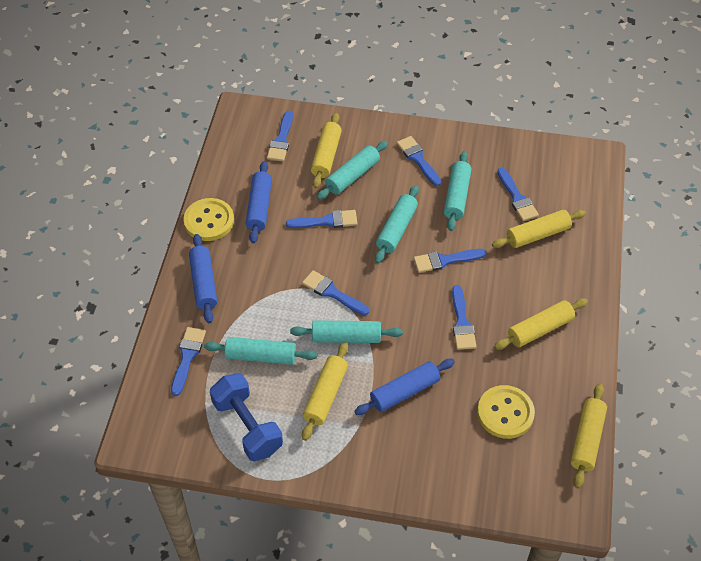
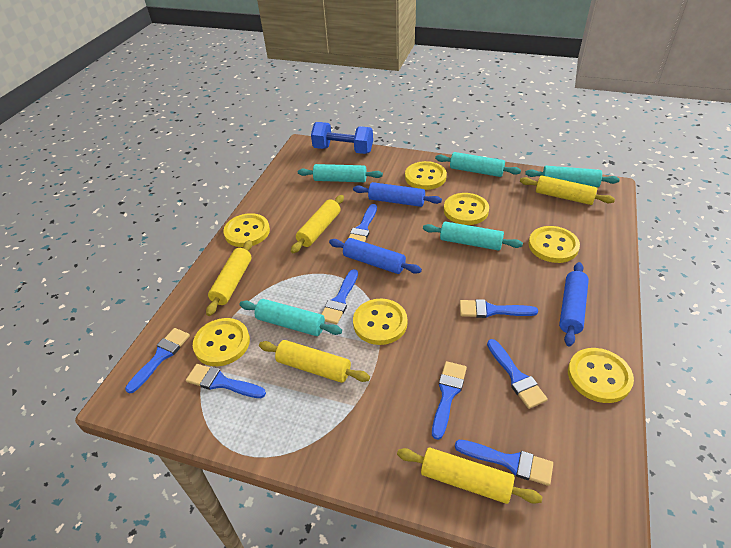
yellow button: 2 -> 7

